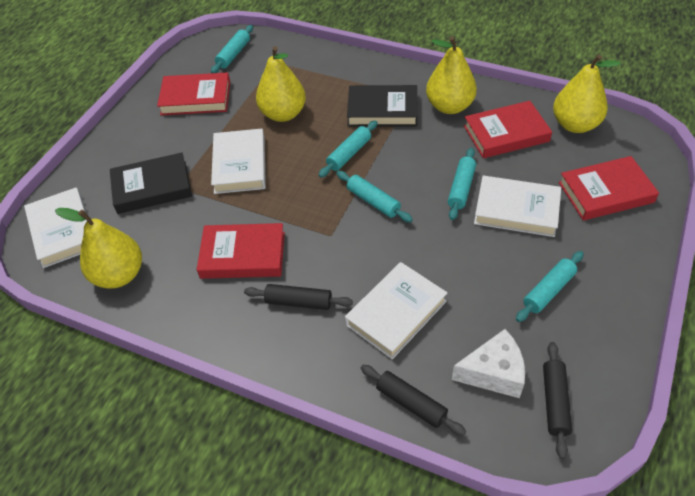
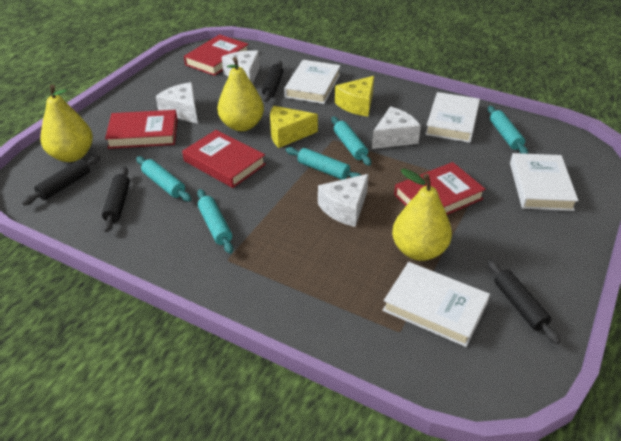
black book: 2 -> 0
black rolling pin: 3 -> 4
white cheese: 1 -> 4
yellow cheese: 0 -> 2
yellow pear: 4 -> 3

